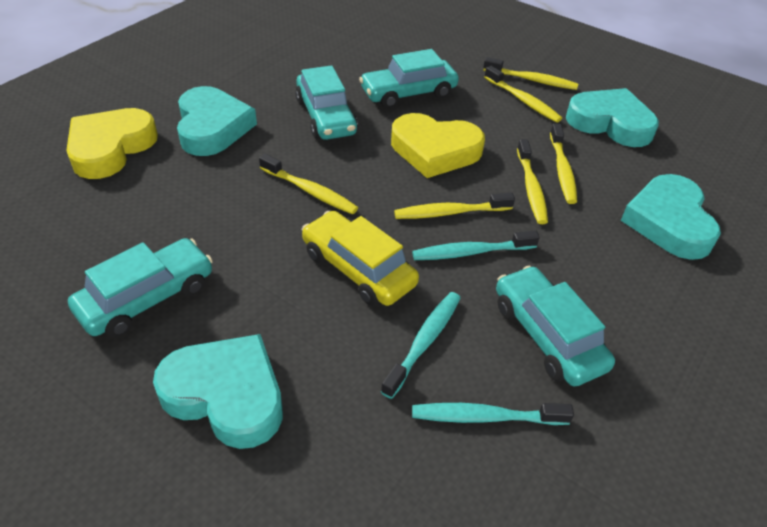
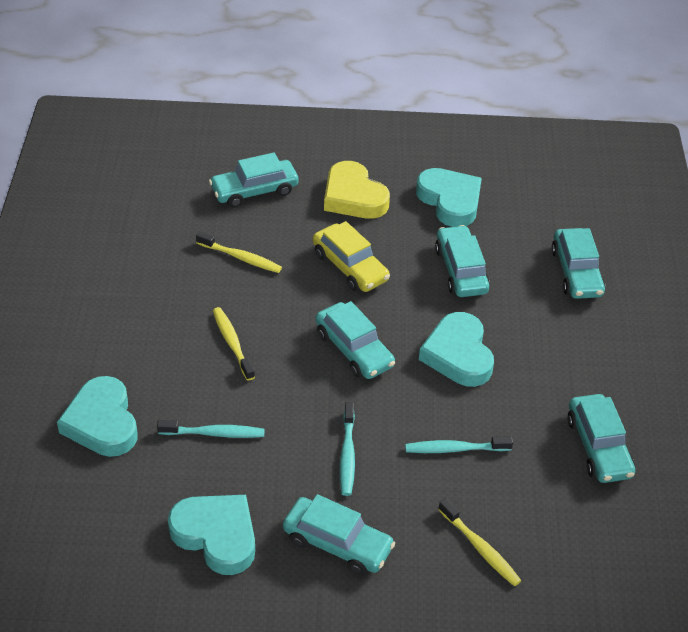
turquoise car: 4 -> 6
yellow heart: 2 -> 1
yellow toothbrush: 6 -> 3

